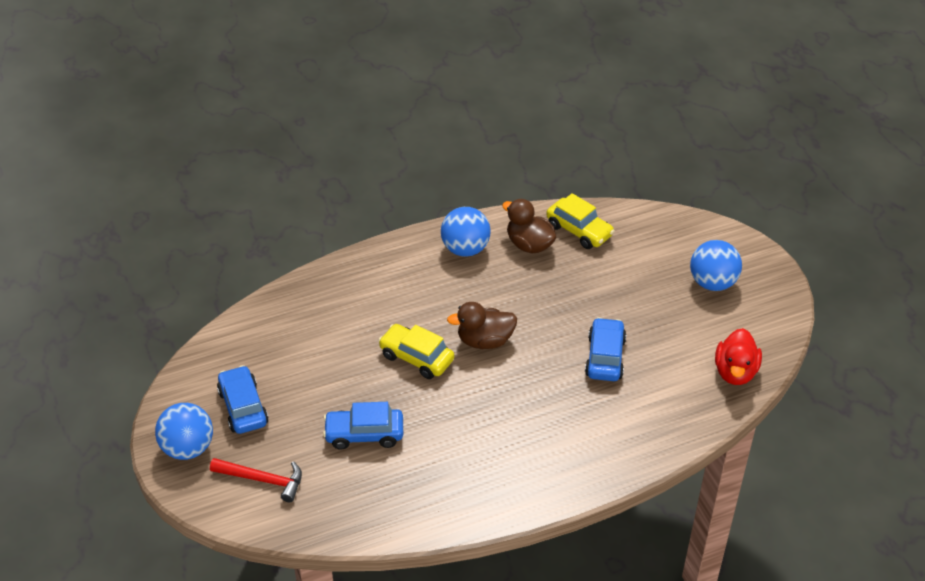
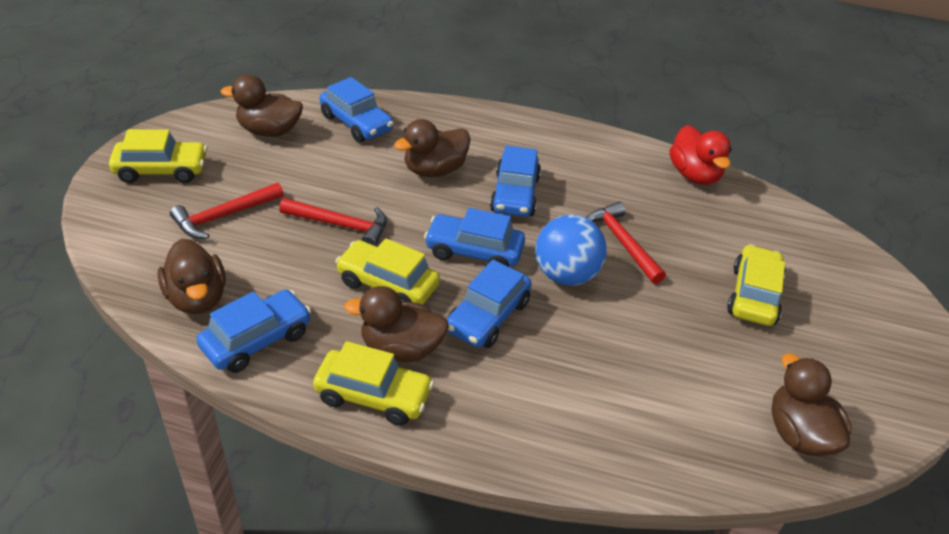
blue ball: 3 -> 1
blue car: 3 -> 5
brown duck: 2 -> 5
red hammer: 1 -> 3
yellow car: 2 -> 4

